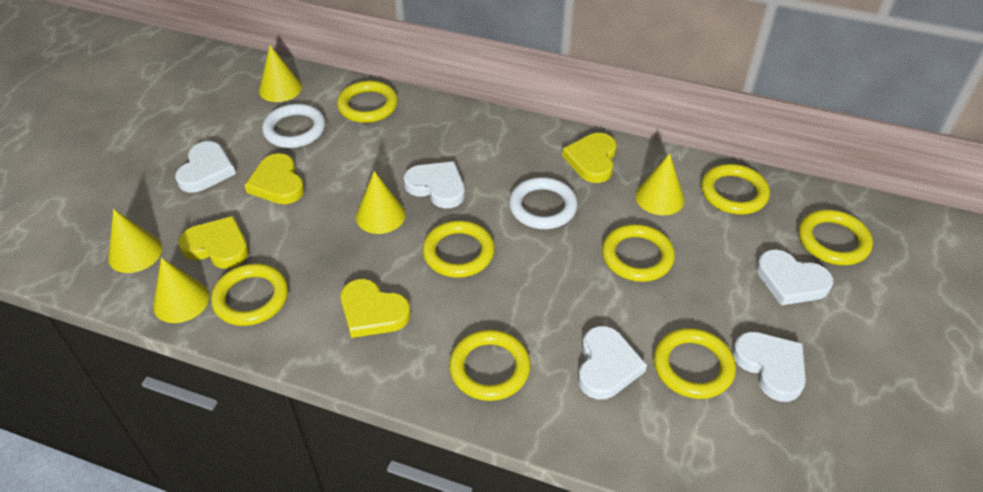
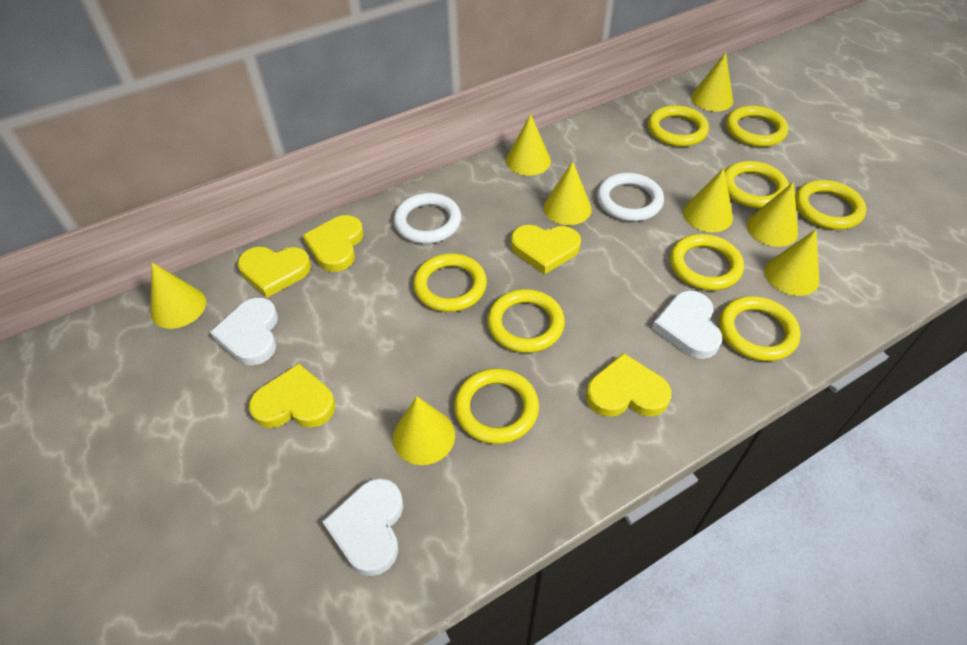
white heart: 5 -> 3
yellow cone: 5 -> 8
yellow heart: 4 -> 5
yellow ring: 8 -> 9

